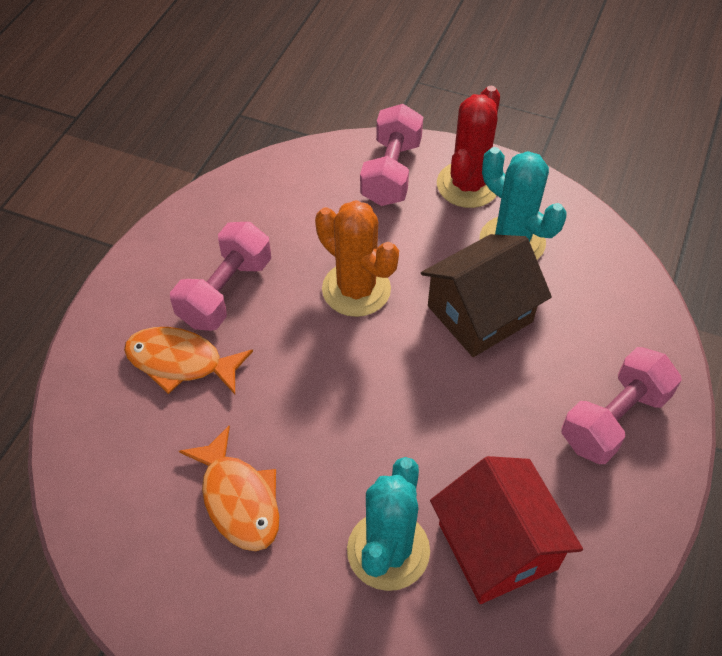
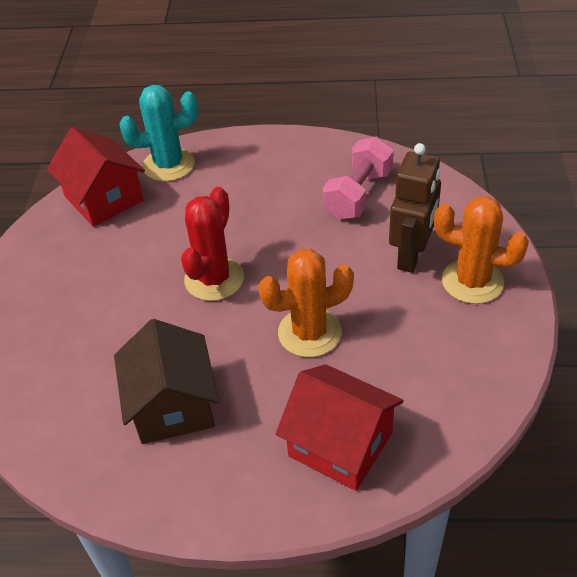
brown robot: 0 -> 1
orange cactus: 1 -> 2
orange fish: 2 -> 0
pink dumbbell: 3 -> 1
red house: 1 -> 2
turquoise cactus: 2 -> 1

